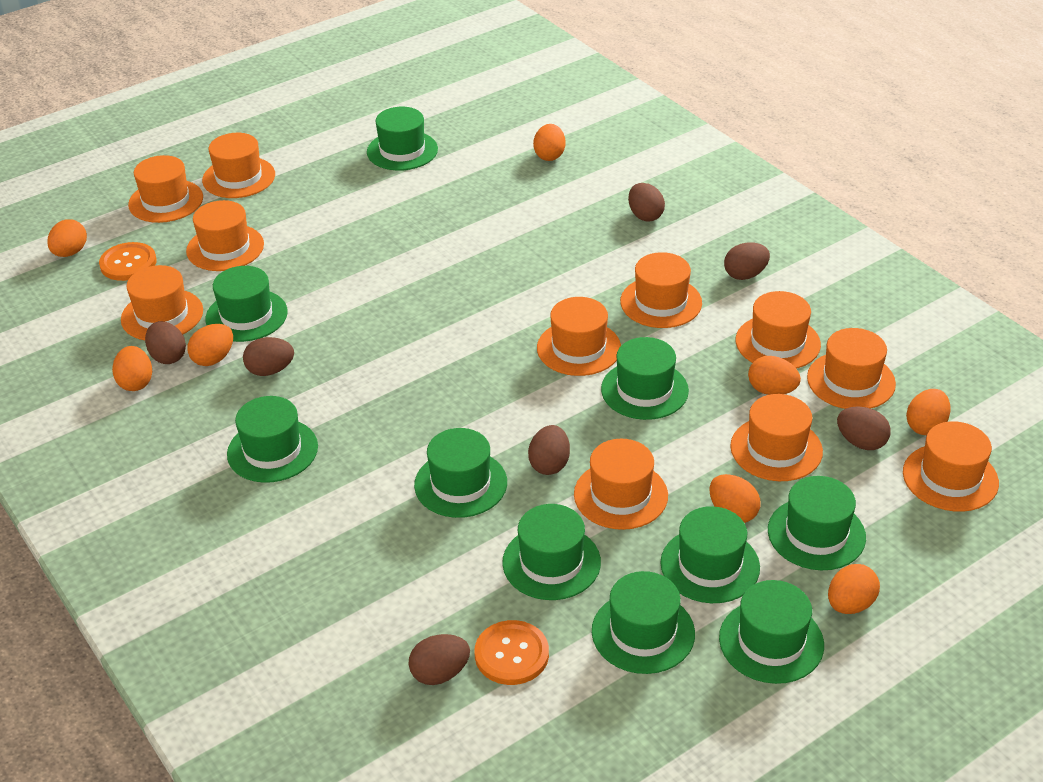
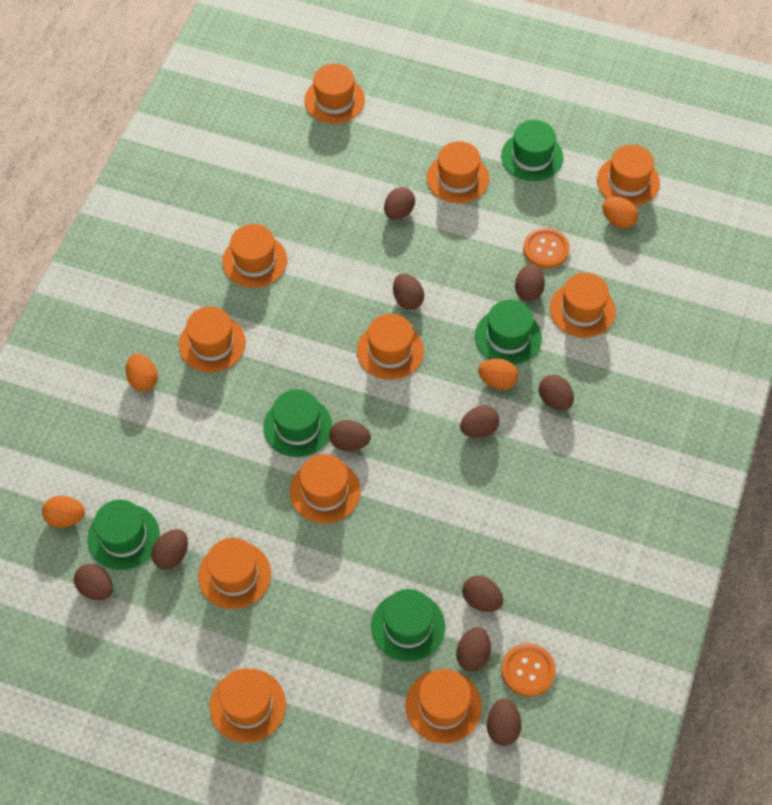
brown egg: 7 -> 11
green hat: 10 -> 5
orange egg: 8 -> 4

